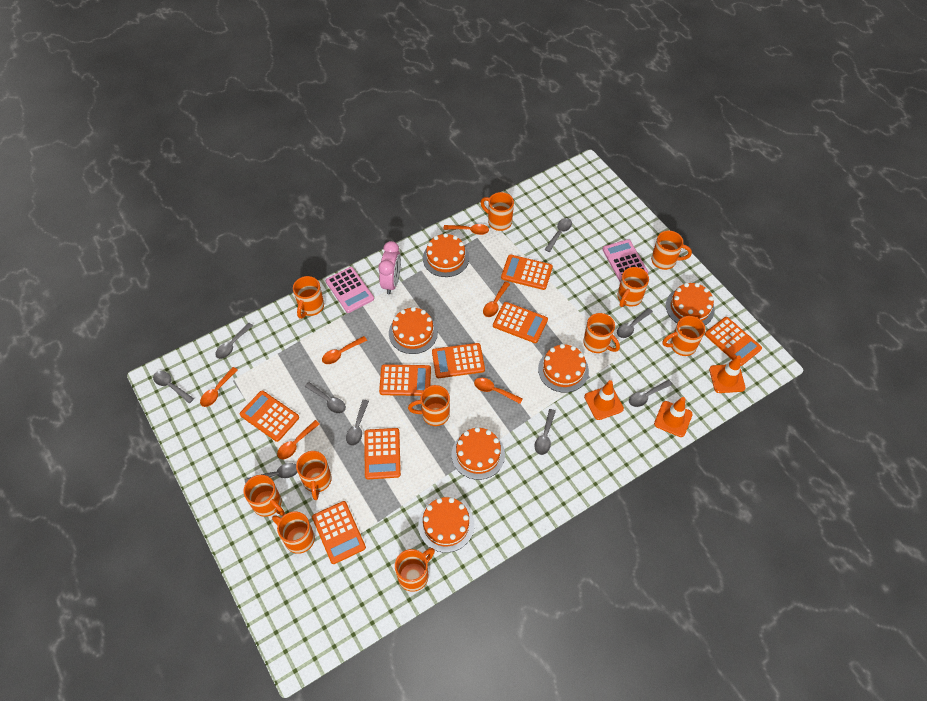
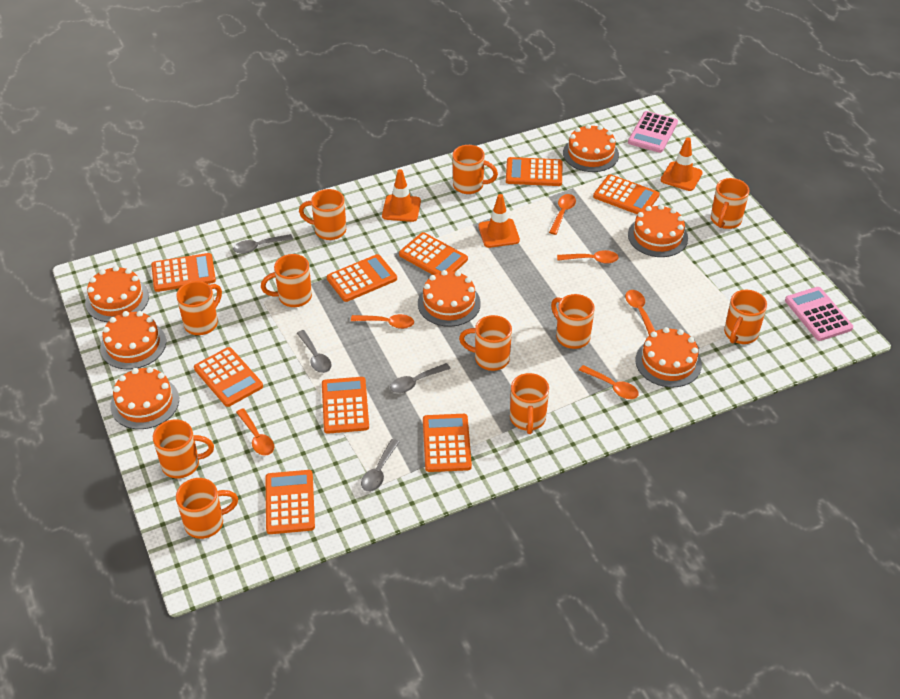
grey spoon: 9 -> 4
orange cake: 6 -> 7
orange calculator: 8 -> 9
pink clock: 1 -> 0

